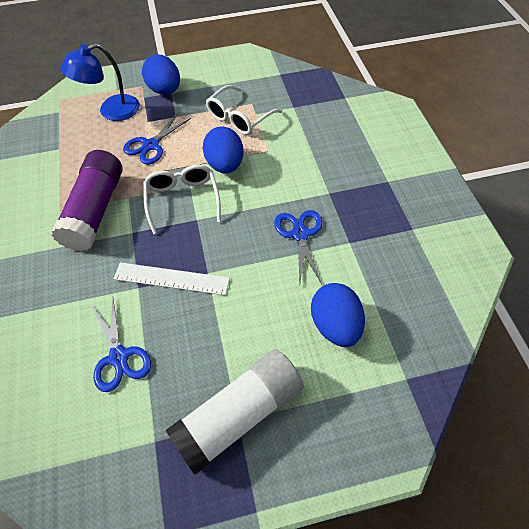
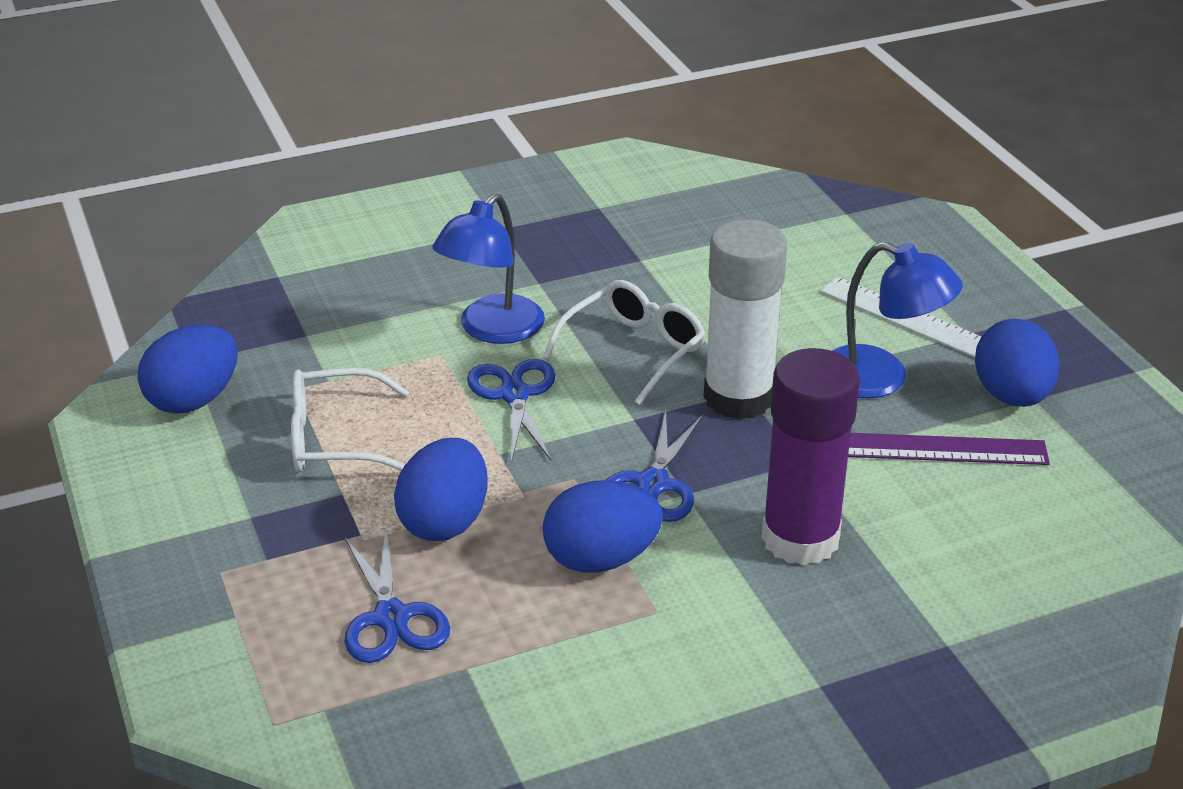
blue egg: 3 -> 4
blue lamp: 1 -> 2
purple ruler: 0 -> 1

